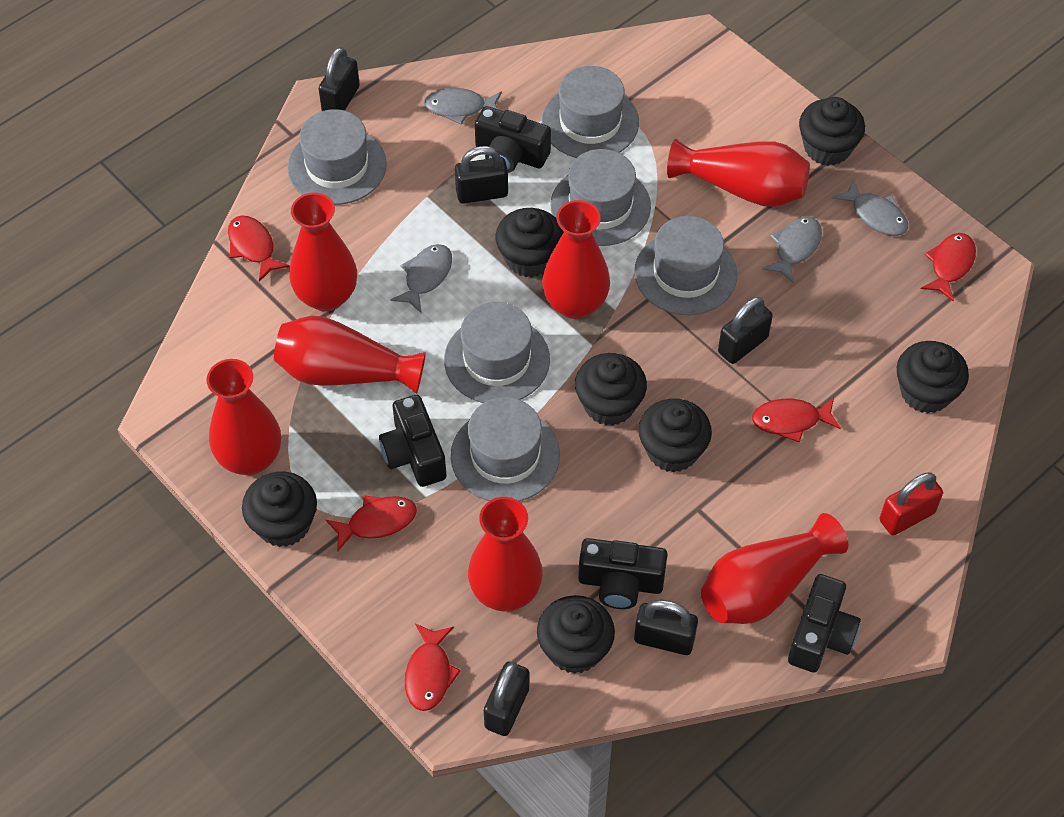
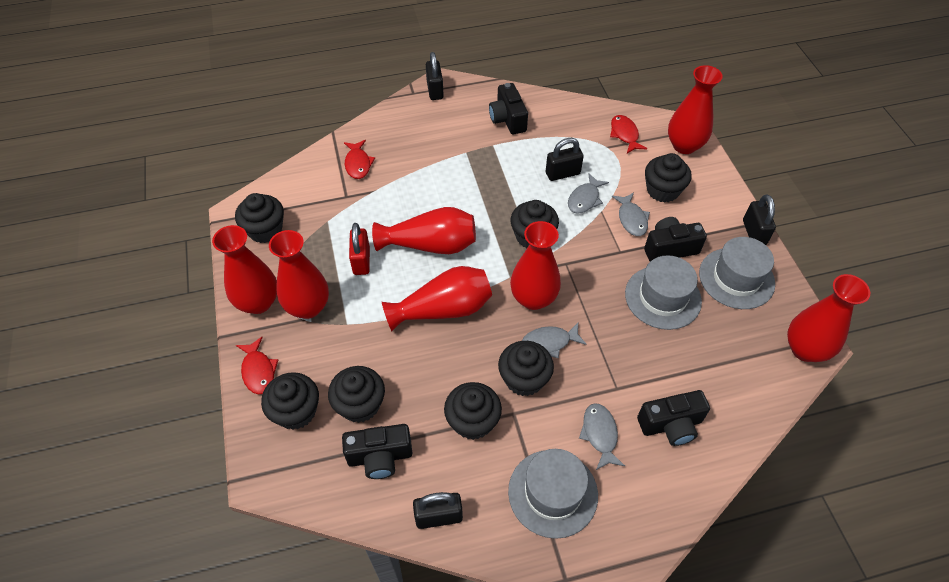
black padlock: 5 -> 4
grey hat: 6 -> 3
red fish: 5 -> 3

